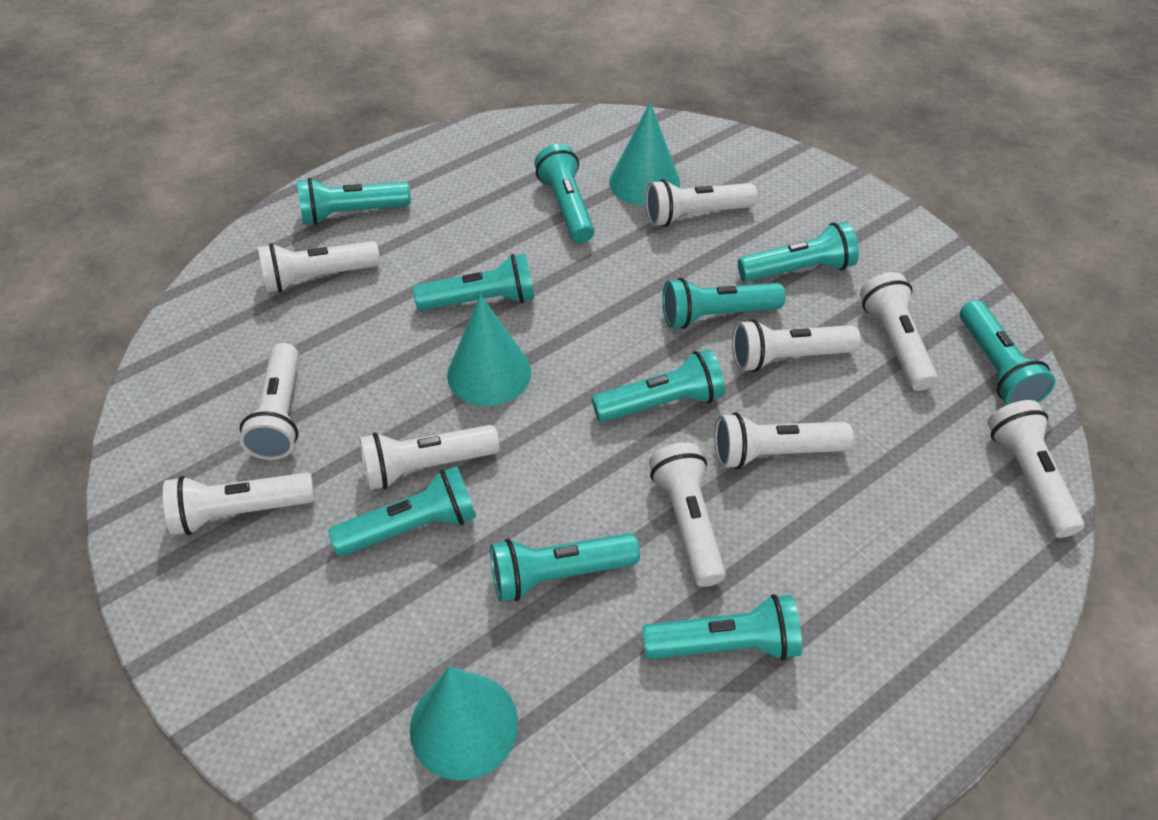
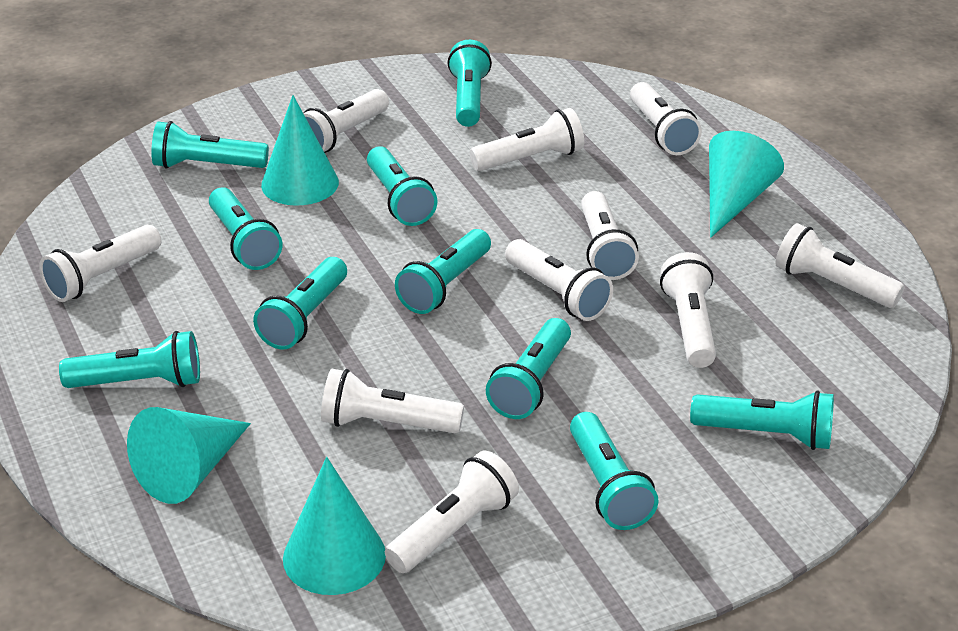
turquoise cone: 3 -> 4

